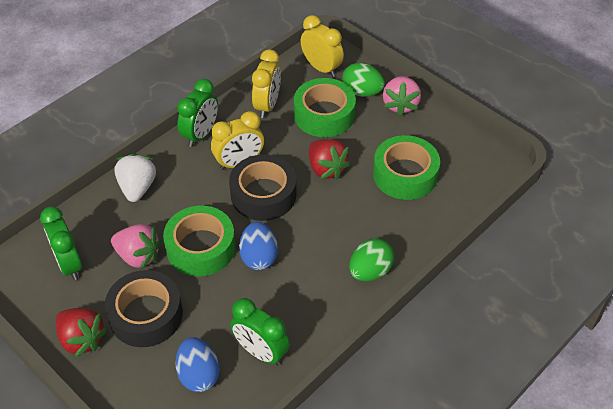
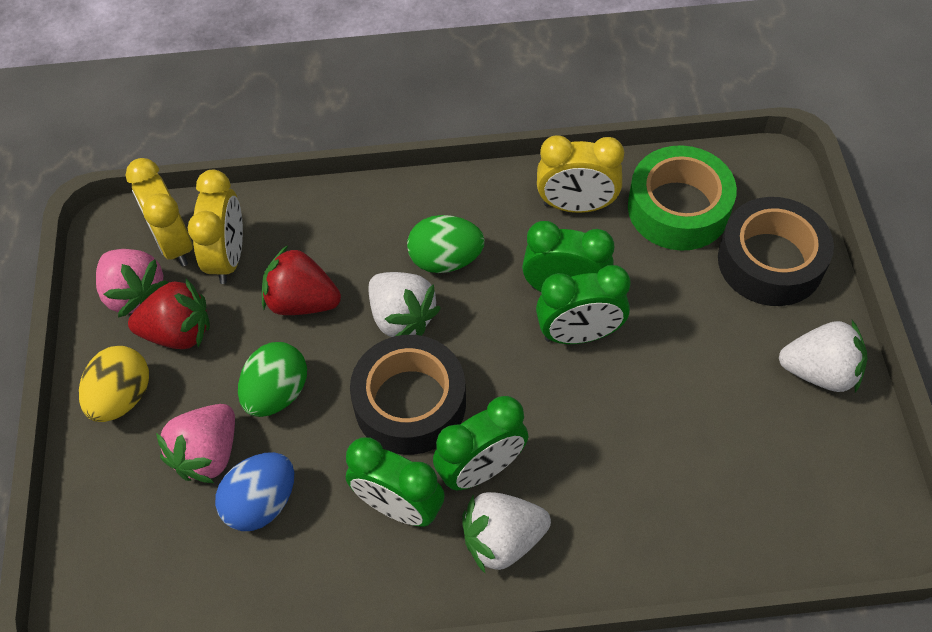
blue egg: 2 -> 1
green clock: 3 -> 4
green tape: 3 -> 1
white strawberry: 1 -> 3
yellow egg: 0 -> 1

